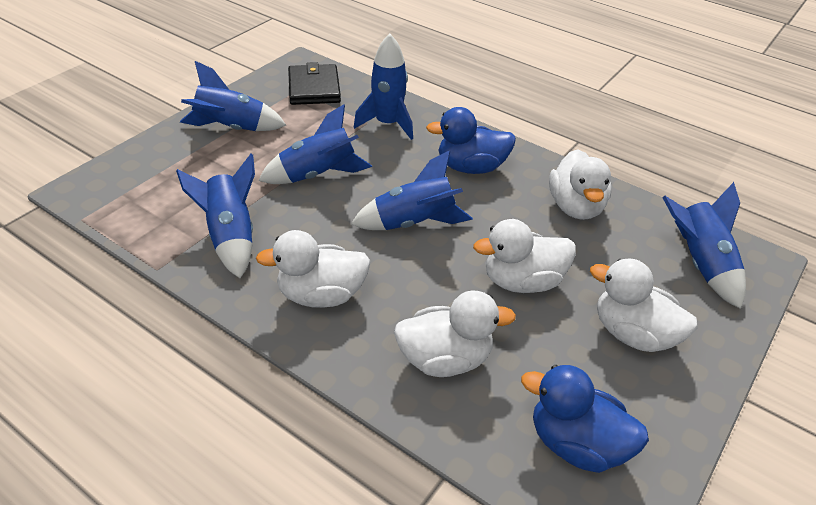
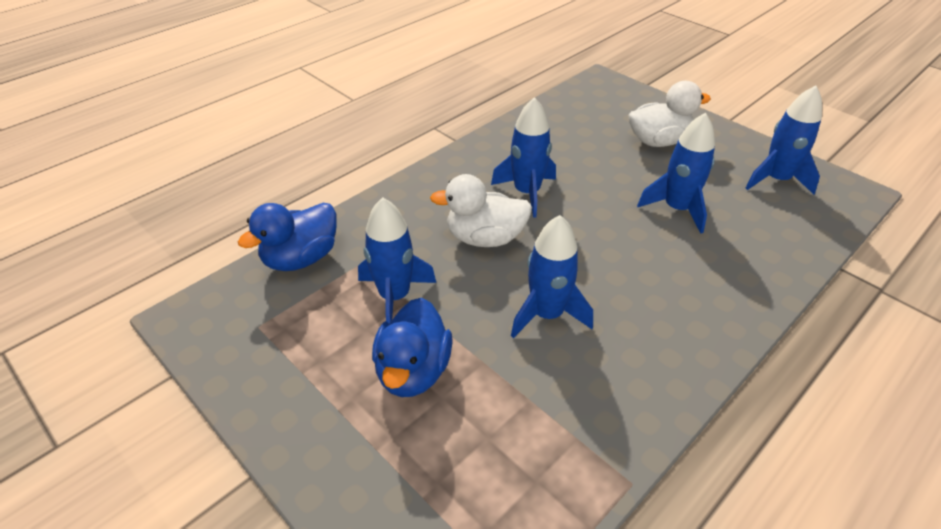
black wallet: 1 -> 0
blue rocket: 6 -> 5
white duck: 5 -> 2

